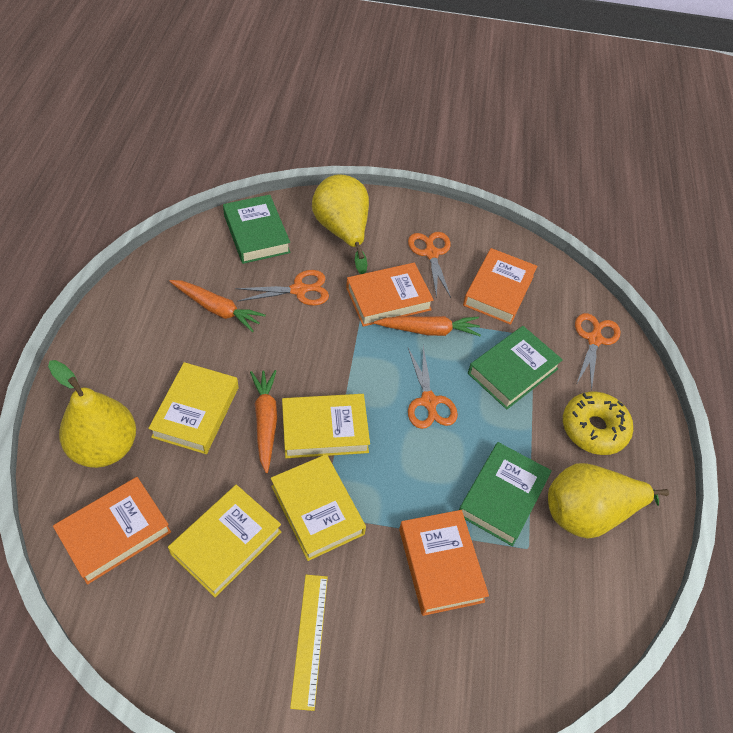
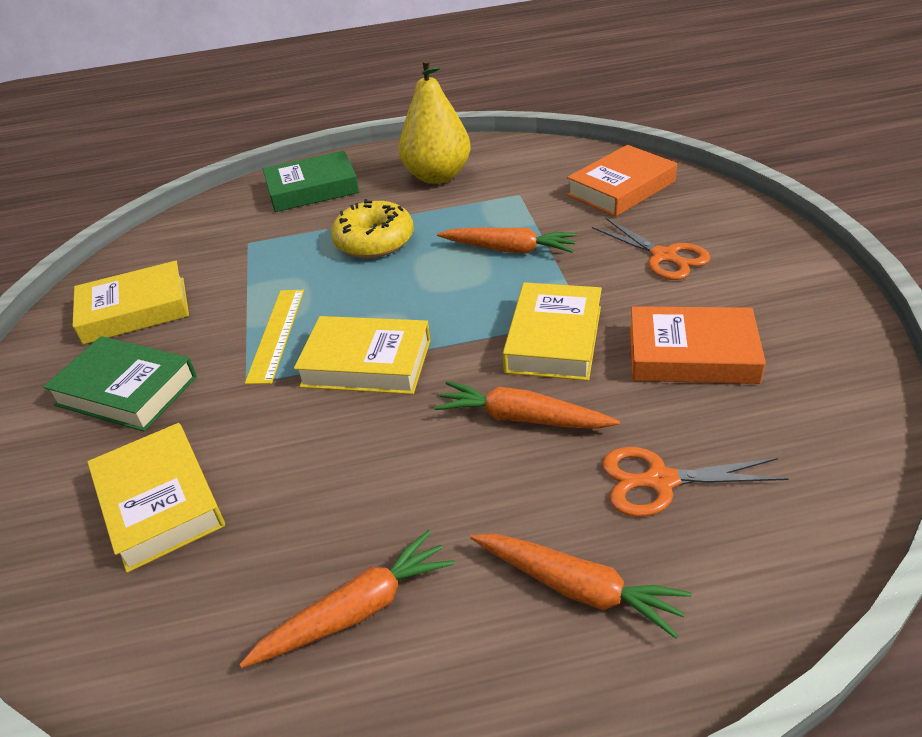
green book: 3 -> 2
orange book: 4 -> 2
orange carrot: 3 -> 4
orange scissors: 4 -> 2
yellow pear: 3 -> 1

